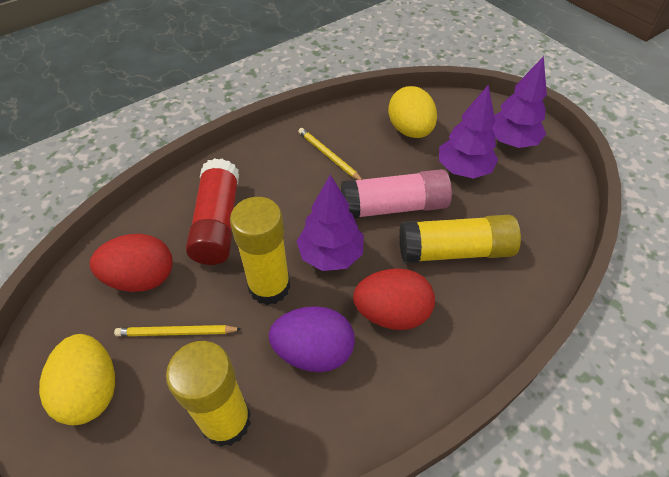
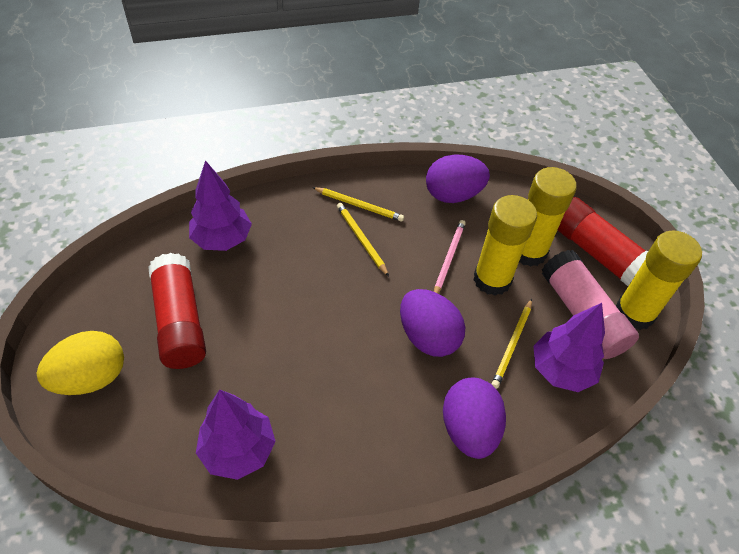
pink pencil: 0 -> 1
purple egg: 1 -> 3
red egg: 2 -> 0
red glue stick: 1 -> 2
yellow egg: 2 -> 1
yellow pencil: 2 -> 3

